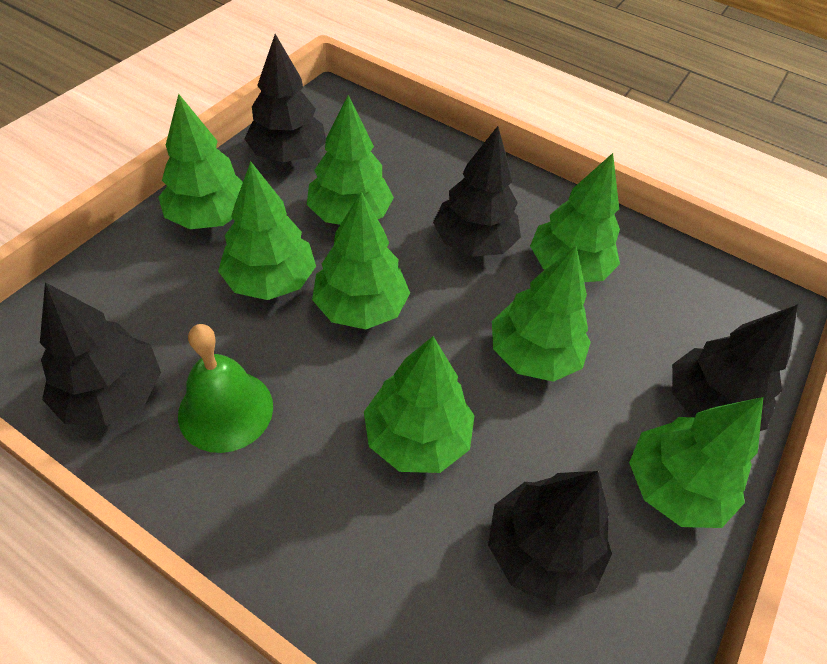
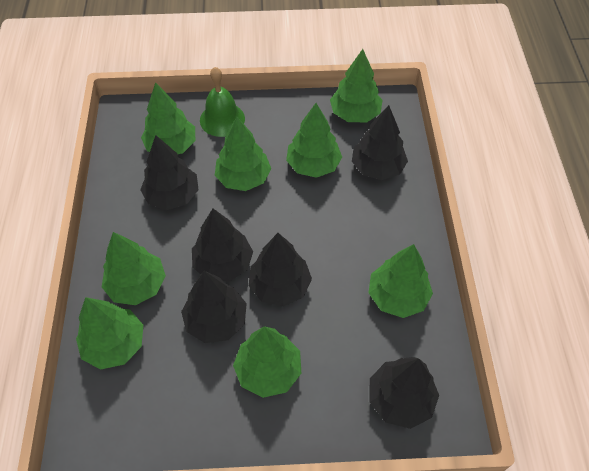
black tree: 5 -> 6

